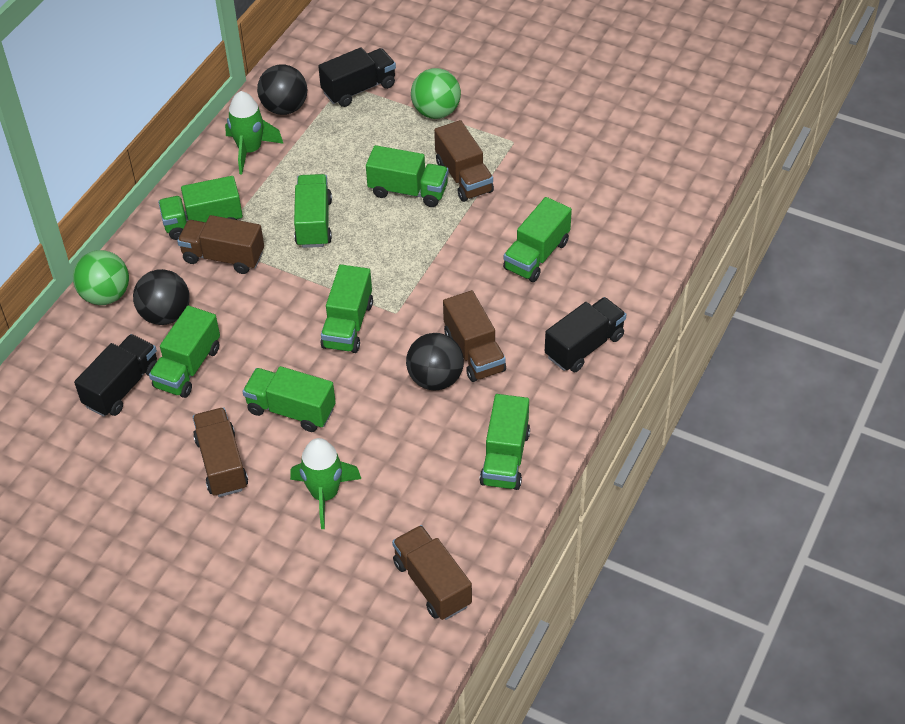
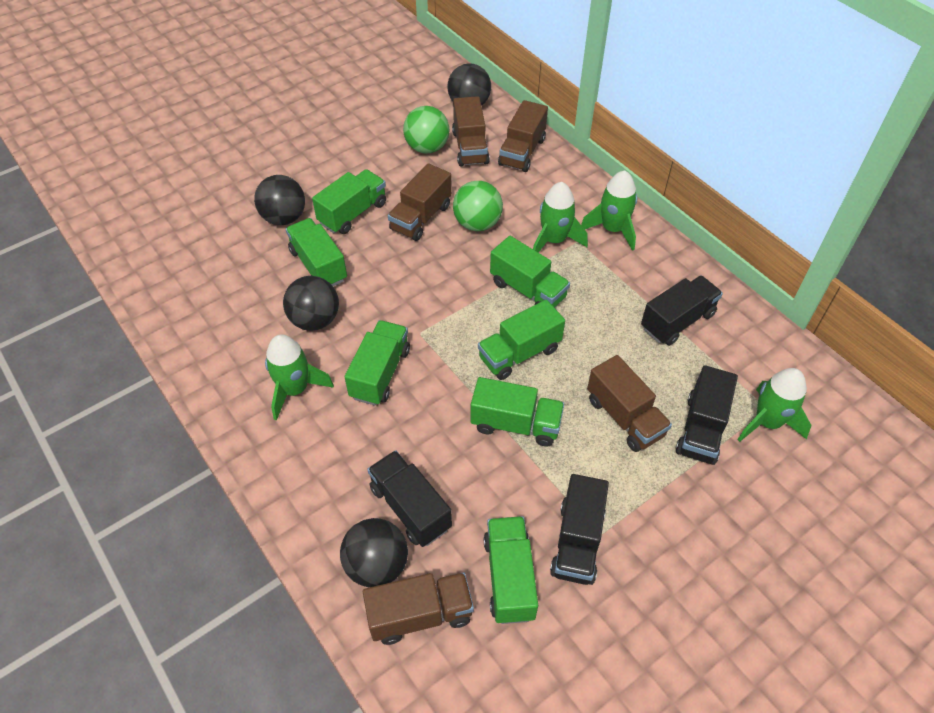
black ball: 3 -> 4
black truck: 3 -> 4
green rocket: 2 -> 4
green truck: 8 -> 7

